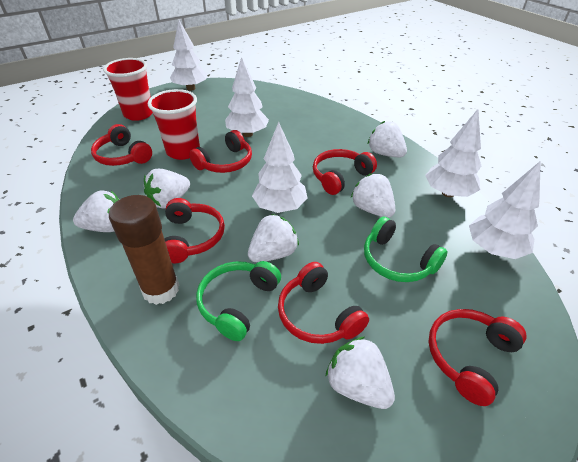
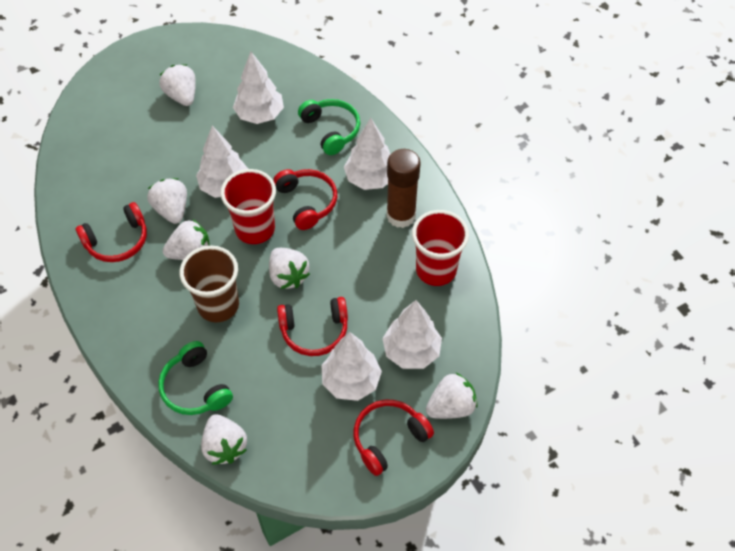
brown cup: 0 -> 1
red headphones: 6 -> 4

